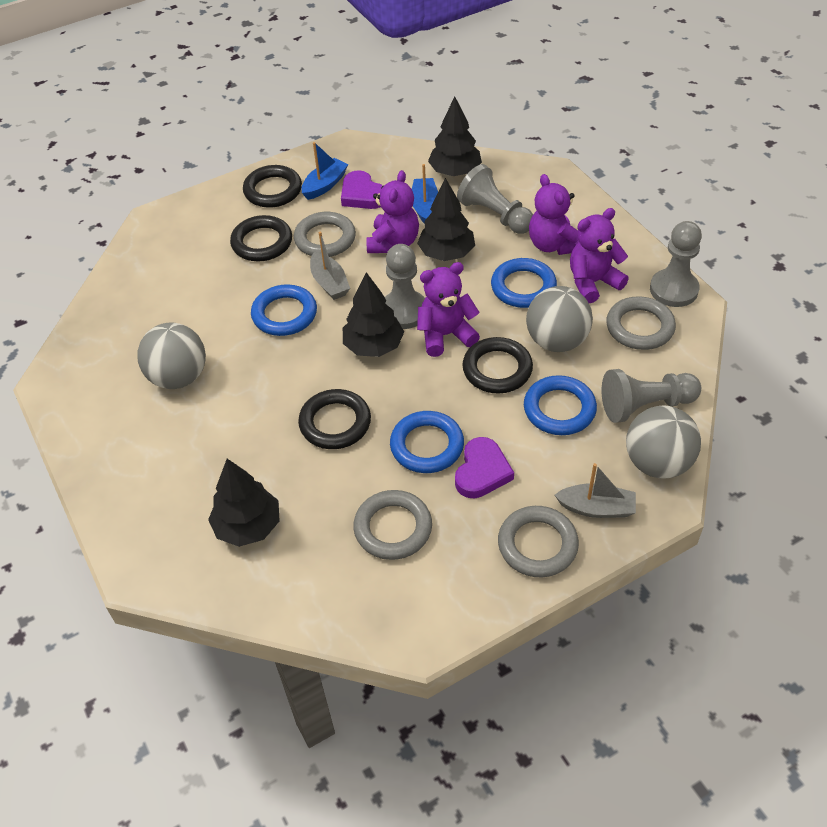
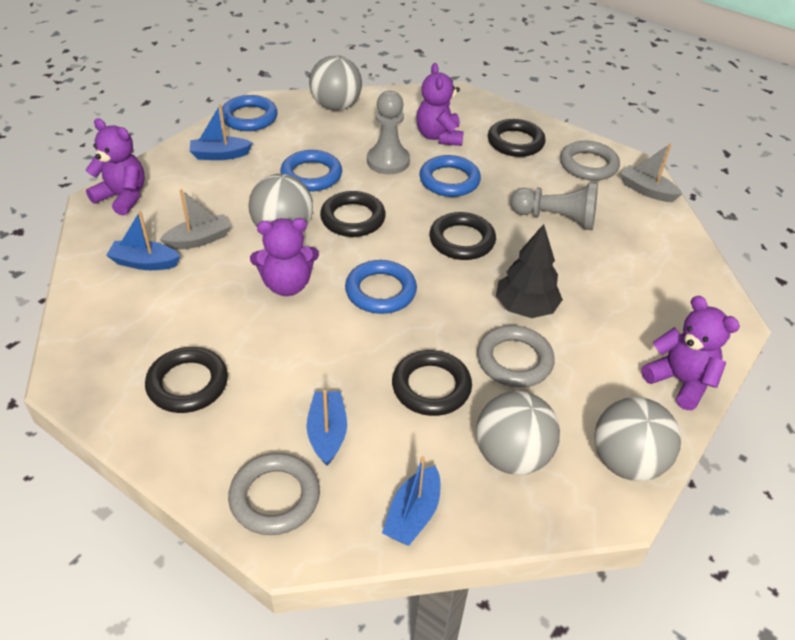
black ring: 4 -> 5
black tree: 4 -> 1
blue boat: 2 -> 4
grey ball: 3 -> 4
grey pawn: 4 -> 2
grey ring: 4 -> 3
purple heart: 2 -> 0

